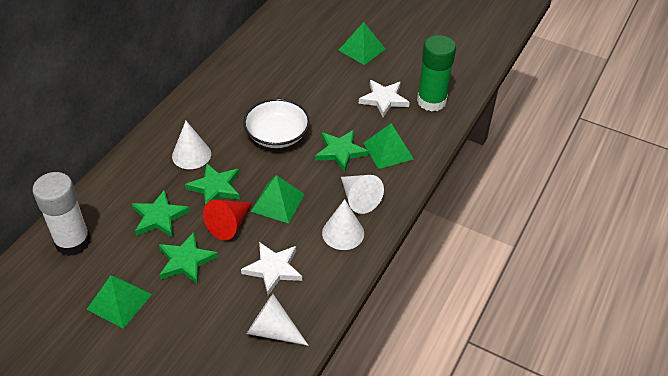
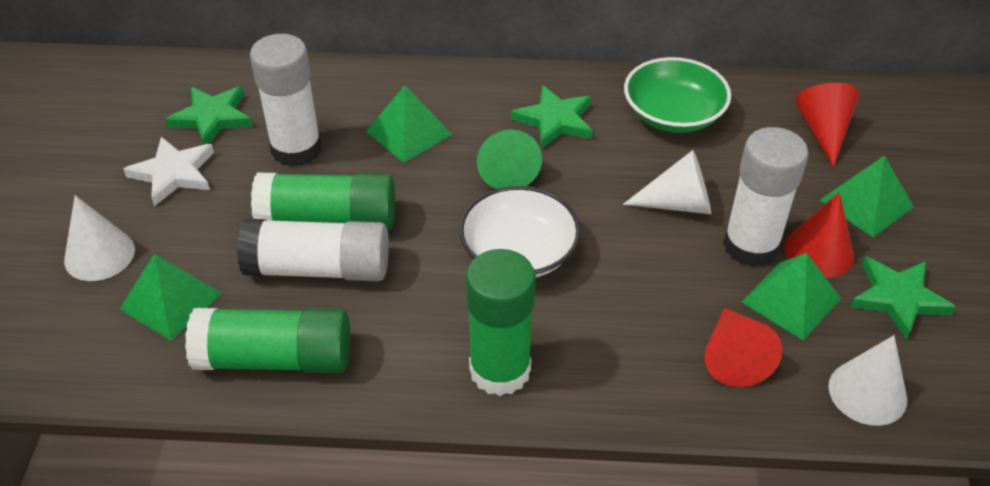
green bowl: 0 -> 1
green cone: 0 -> 1
green glue stick: 1 -> 3
green star: 4 -> 3
red cone: 1 -> 3
white cone: 4 -> 3
white glue stick: 1 -> 3
white star: 2 -> 1

